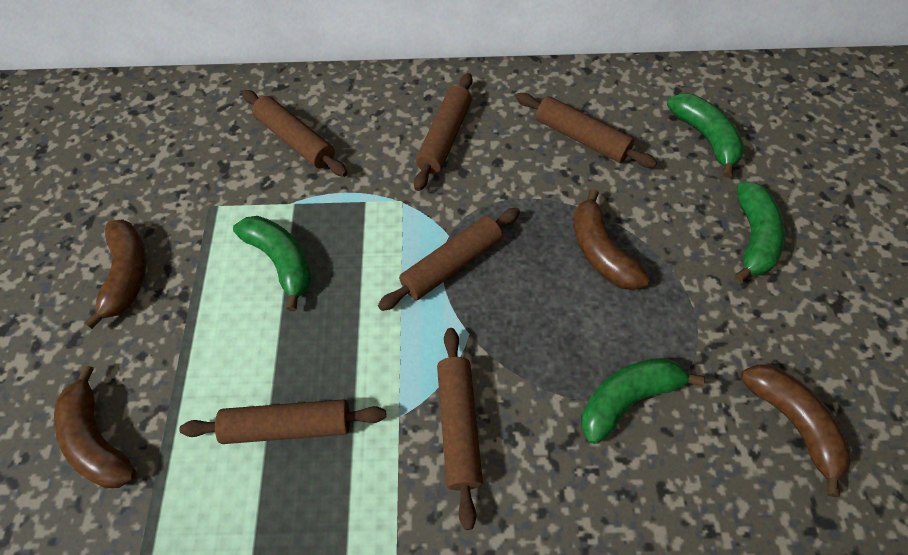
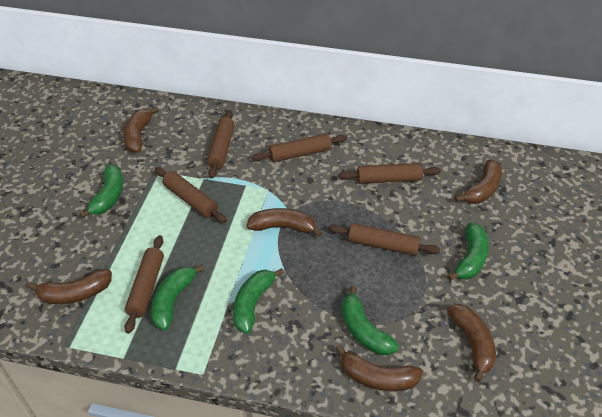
brown banana: 4 -> 6
green banana: 4 -> 5

